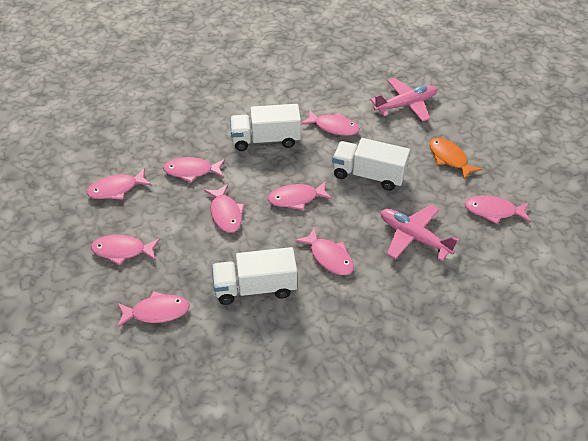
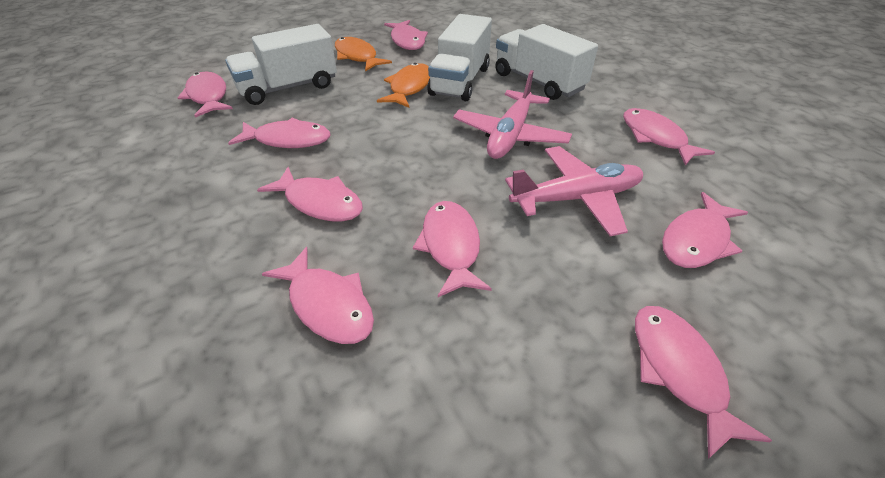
orange fish: 1 -> 2

